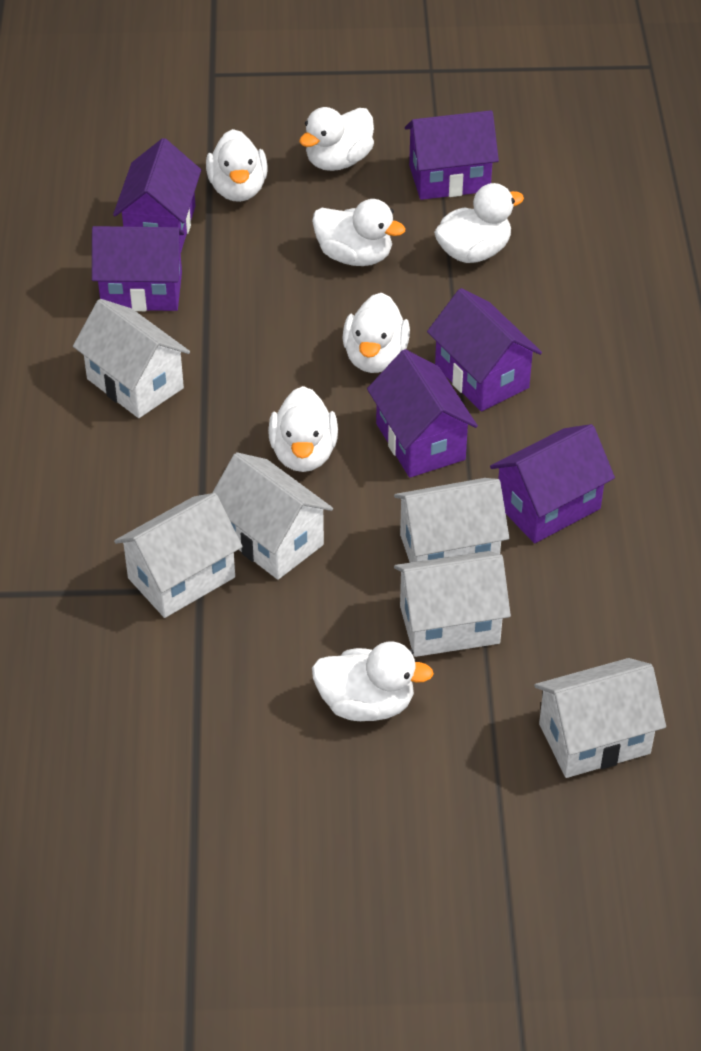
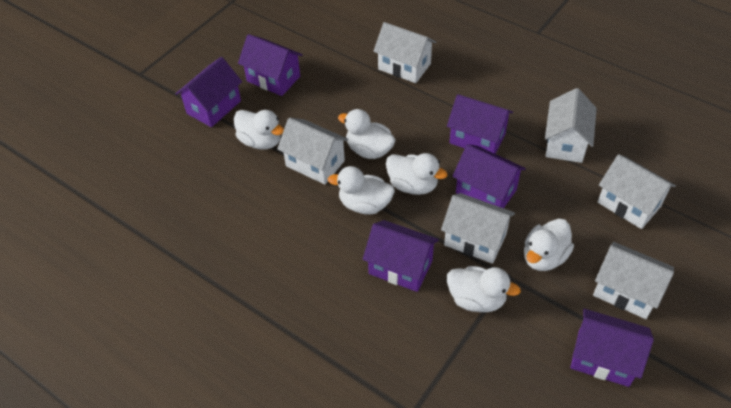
white duck: 7 -> 6

